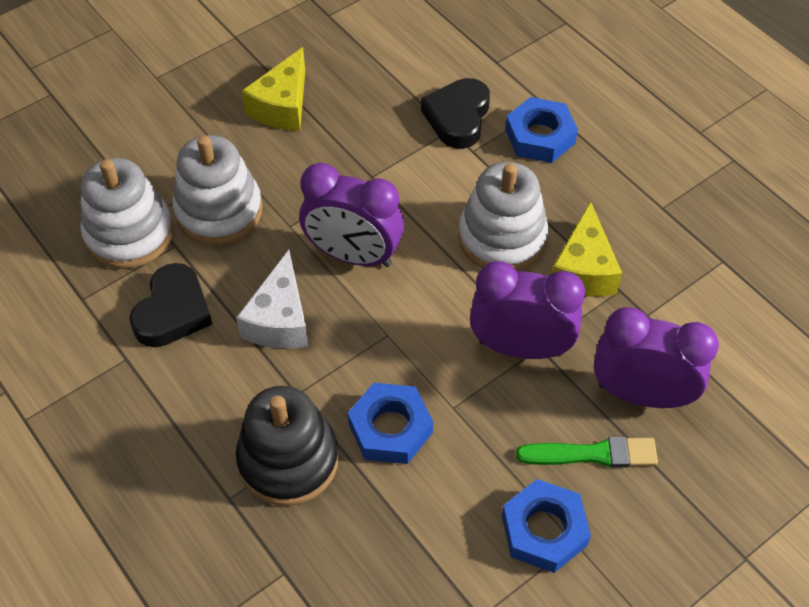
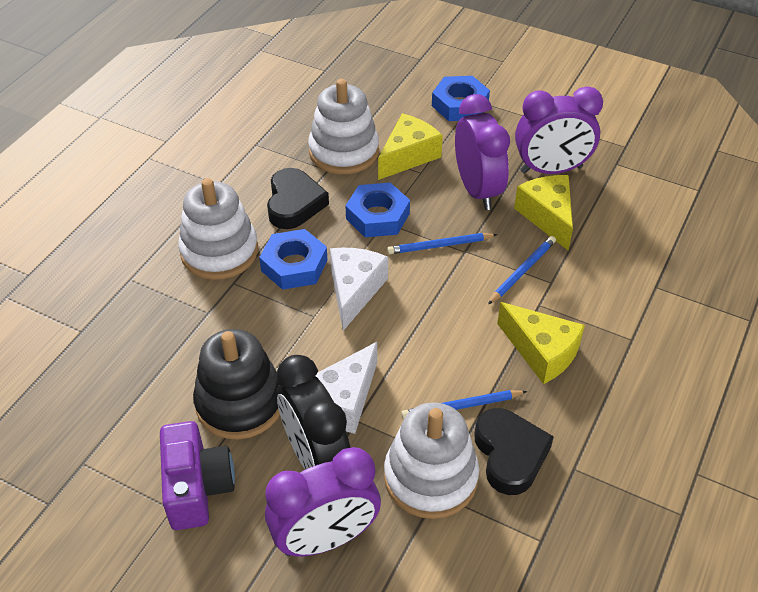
black clock: 0 -> 1
blue pencil: 0 -> 3
green brush: 1 -> 0
purple camera: 0 -> 1
white cheese: 1 -> 2
yellow cheese: 2 -> 3

